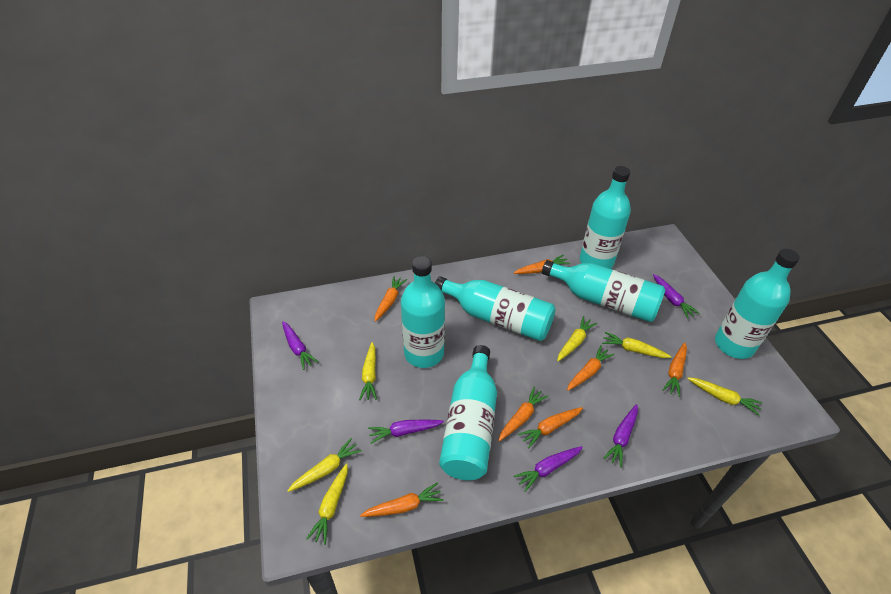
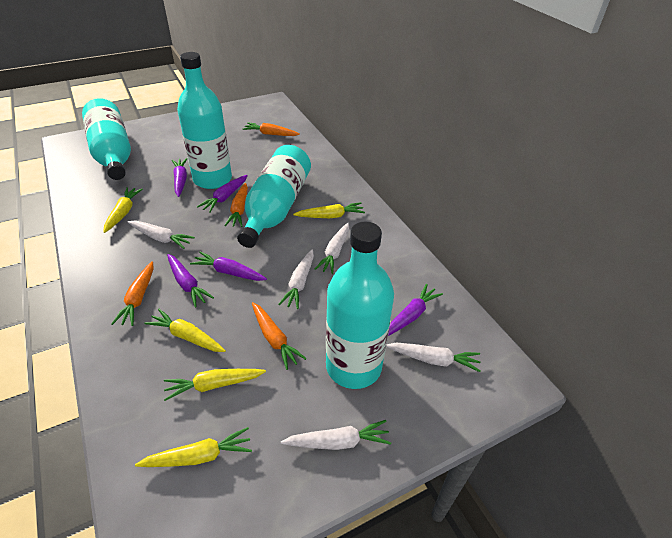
orange carrot: 7 -> 4
turquoise bottle: 6 -> 4
white carrot: 0 -> 5
yellow carrot: 6 -> 5

